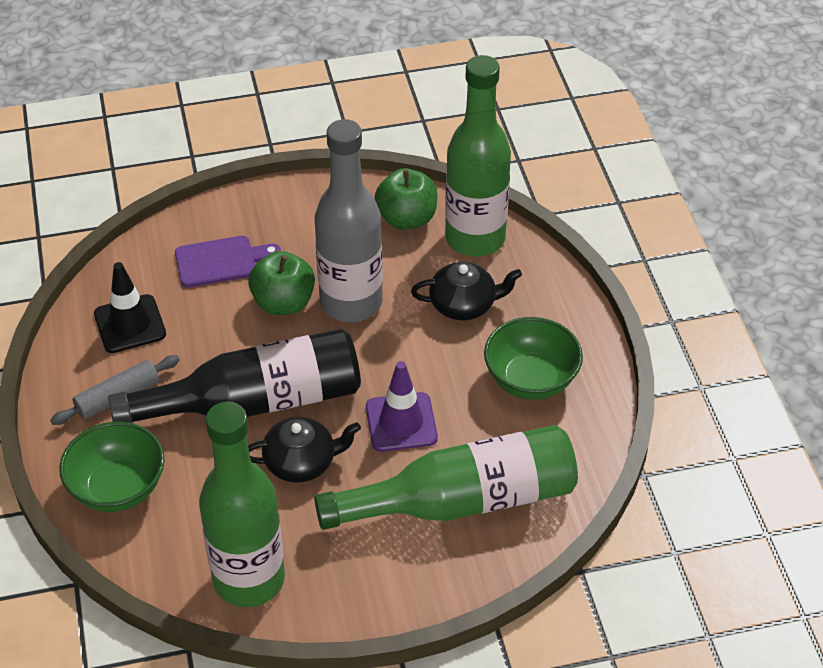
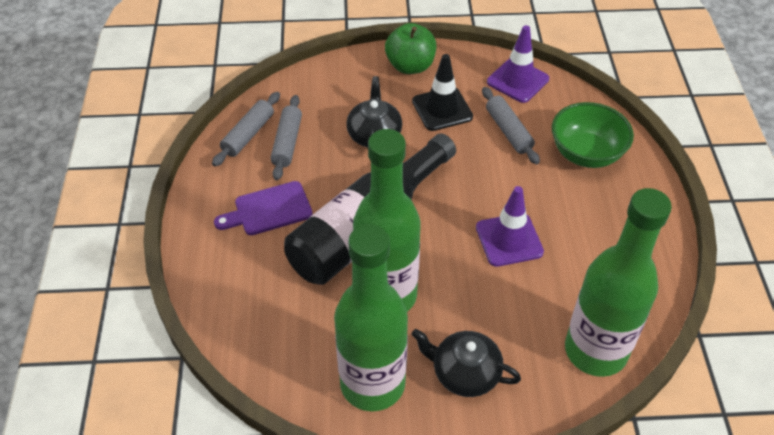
green apple: 2 -> 1
green bowl: 2 -> 1
grey bottle: 1 -> 0
grey rolling pin: 1 -> 3
purple traffic cone: 1 -> 2

